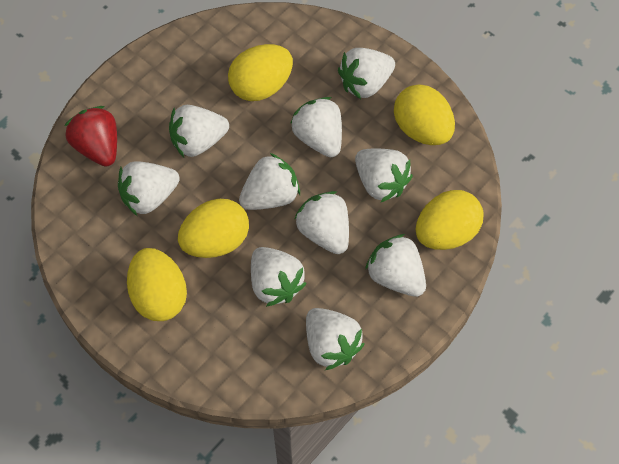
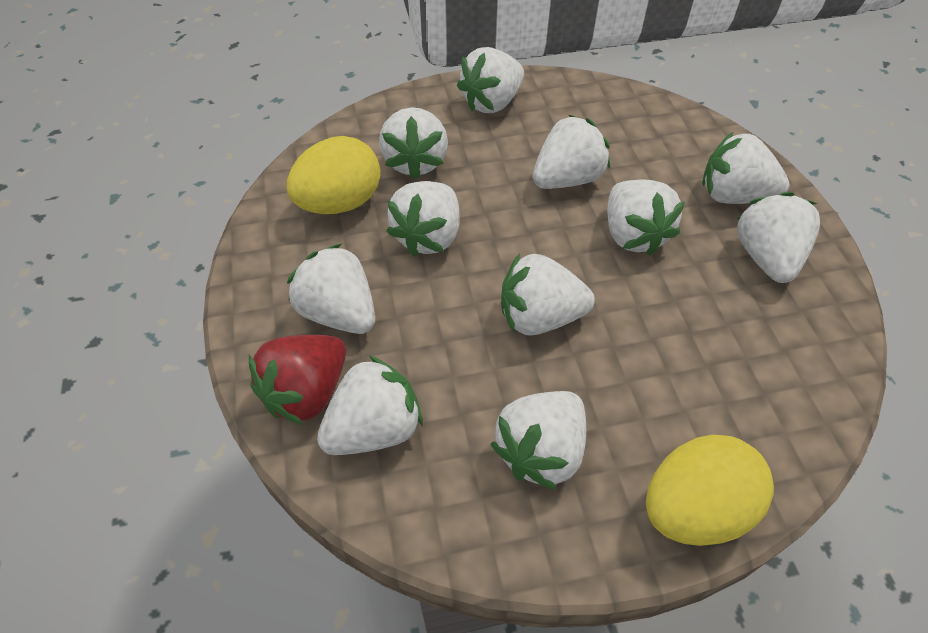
white strawberry: 10 -> 11
yellow egg: 5 -> 2

